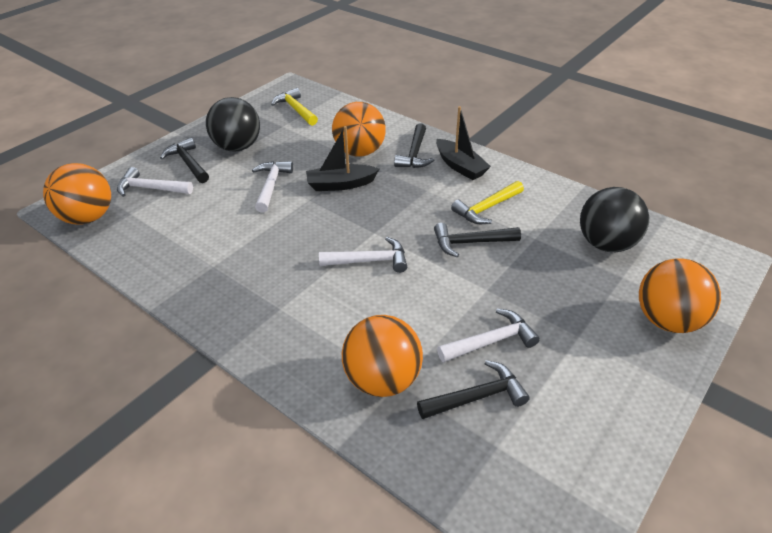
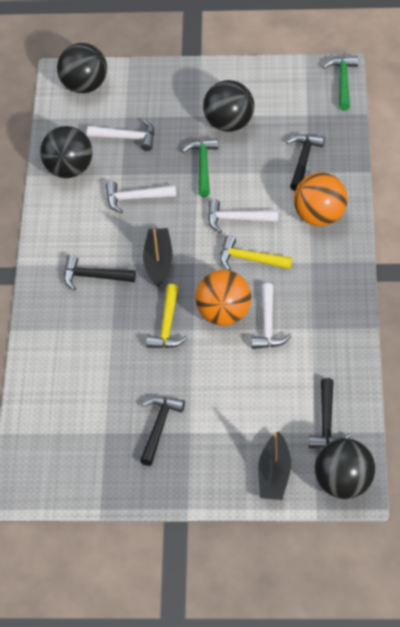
black ball: 2 -> 4
green hammer: 0 -> 2
orange ball: 4 -> 2

